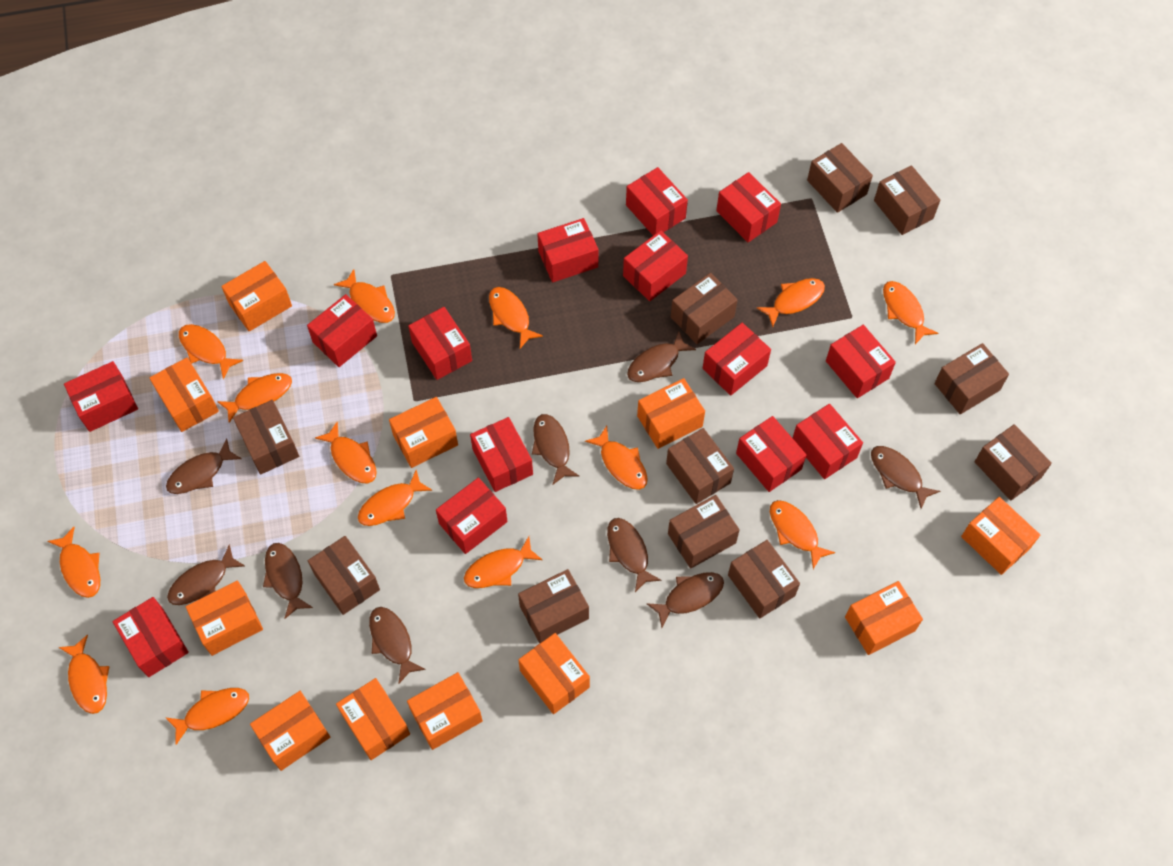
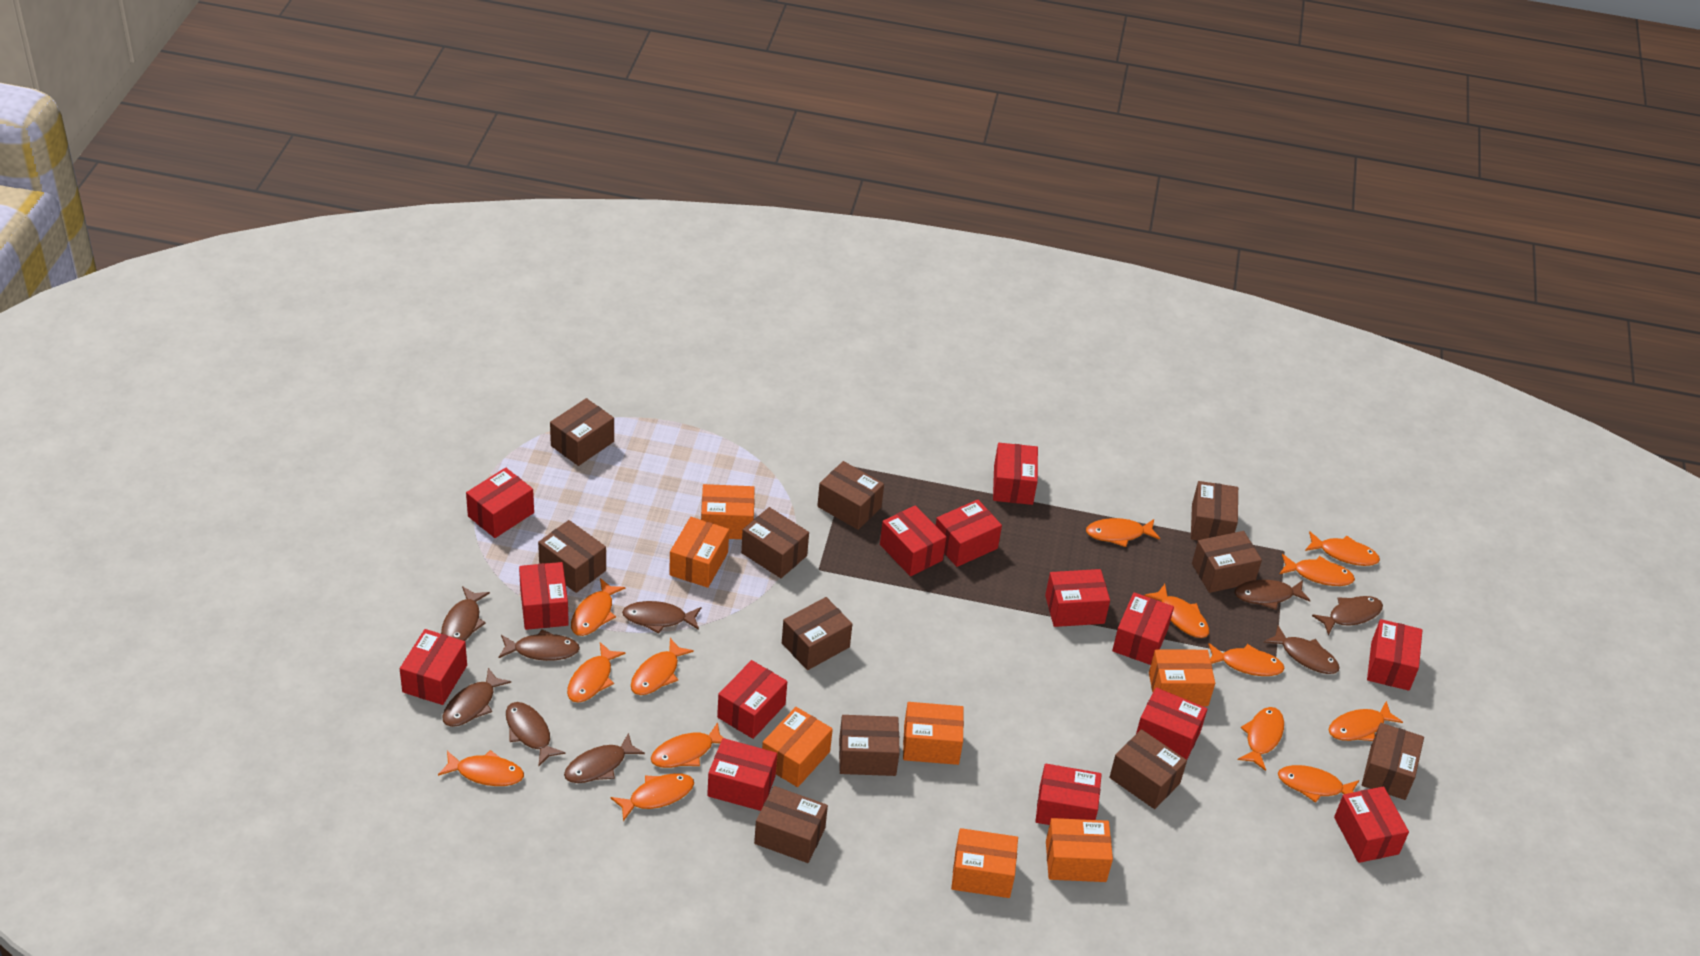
orange box: 11 -> 7

